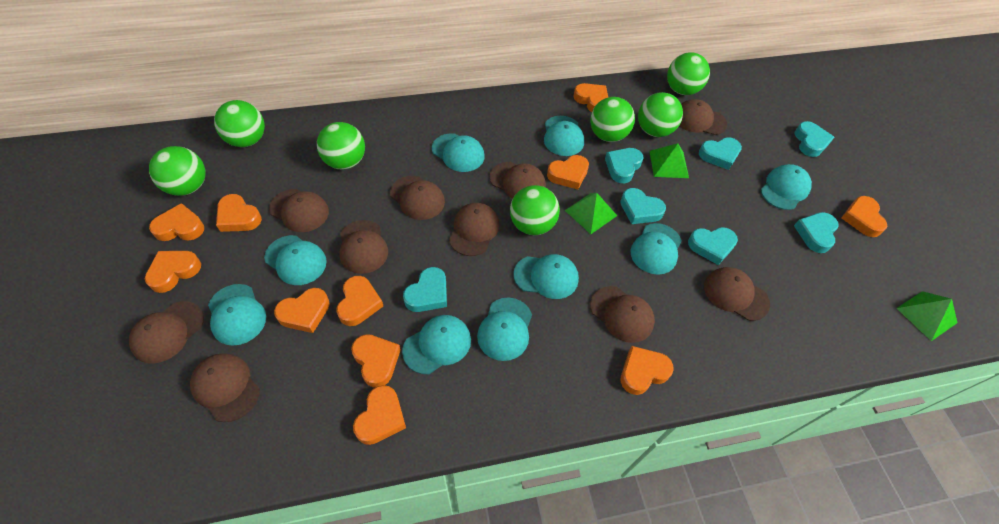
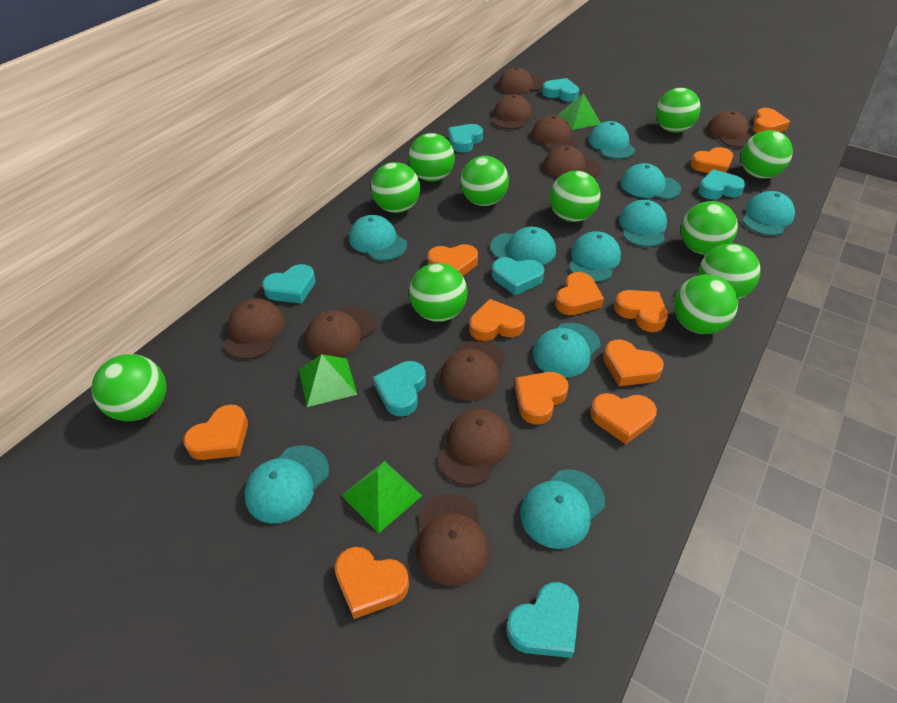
green ball: 7 -> 11
turquoise cap: 9 -> 10

